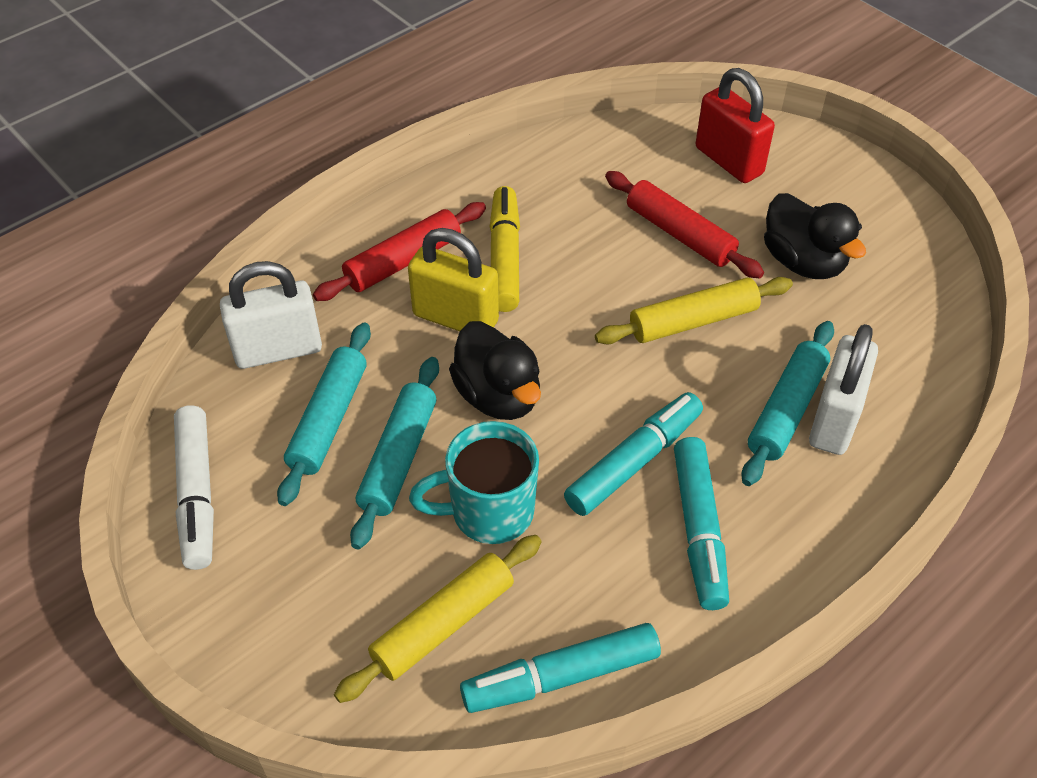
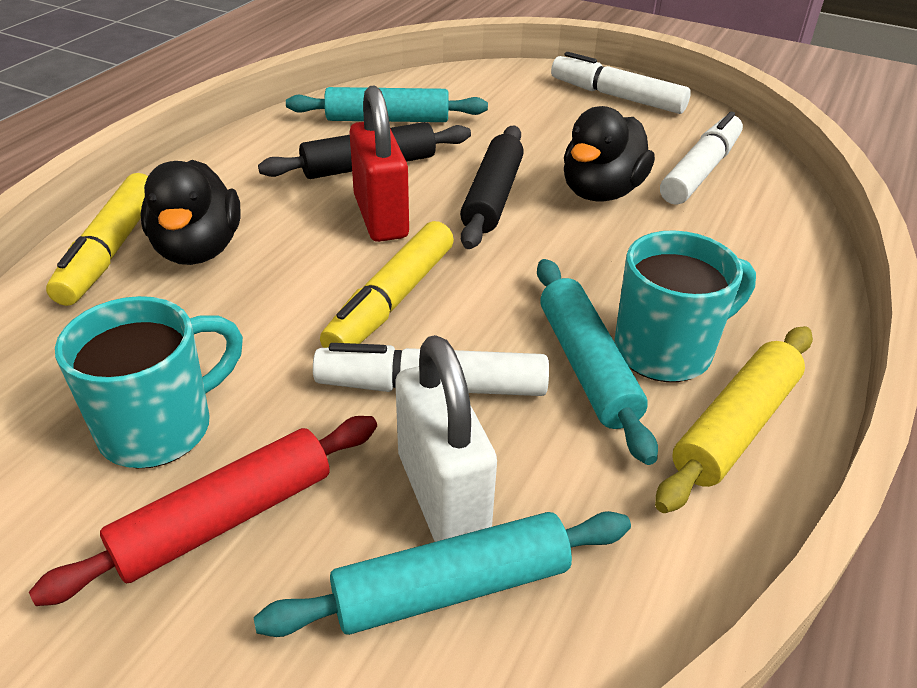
black rolling pin: 0 -> 2
red rolling pin: 2 -> 1
turquoise marker: 3 -> 0
turquoise mug: 1 -> 2
white marker: 1 -> 3
white padlock: 2 -> 1
yellow marker: 1 -> 2
yellow padlock: 1 -> 0
yellow rolling pin: 2 -> 1

